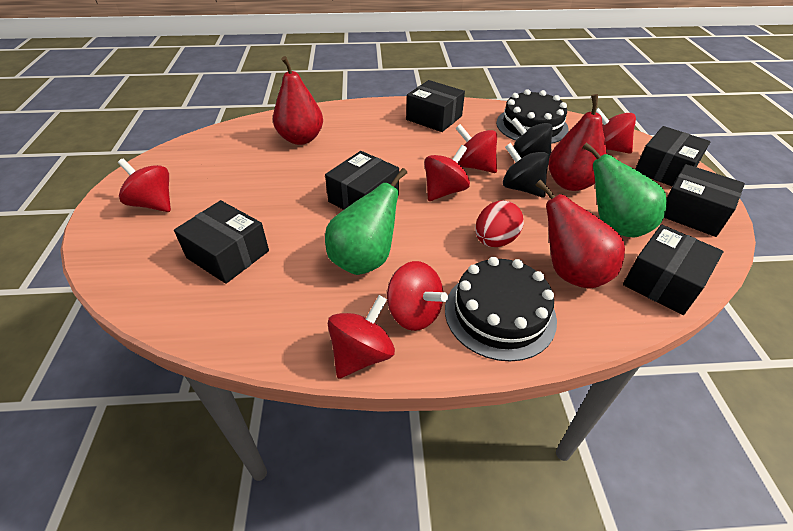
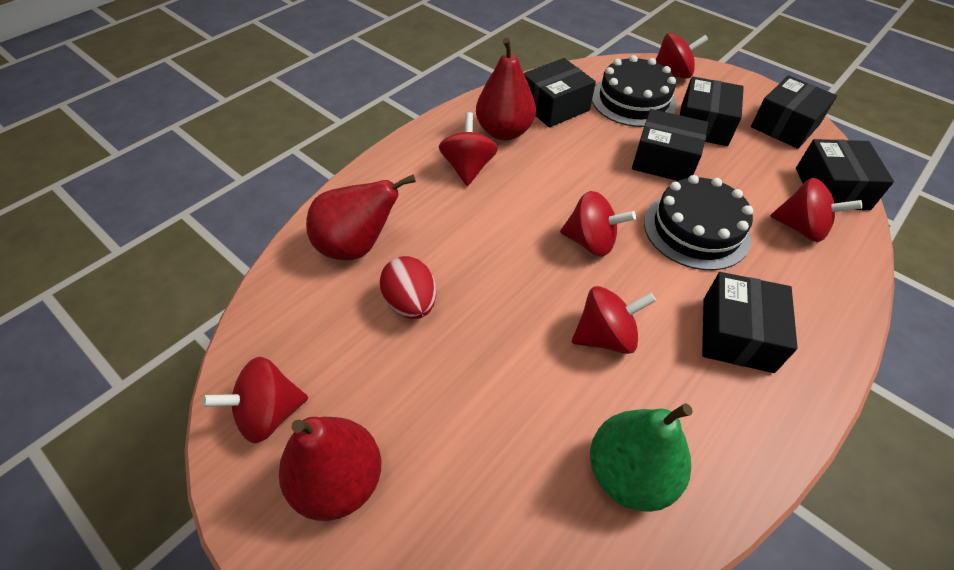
black spinning top: 2 -> 0
green pear: 2 -> 1

